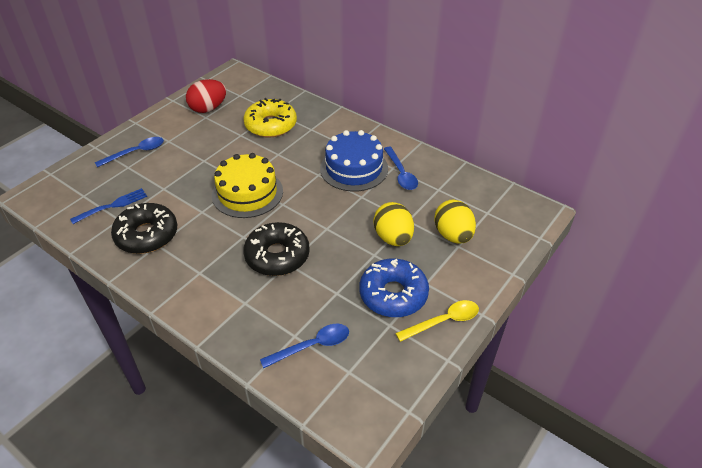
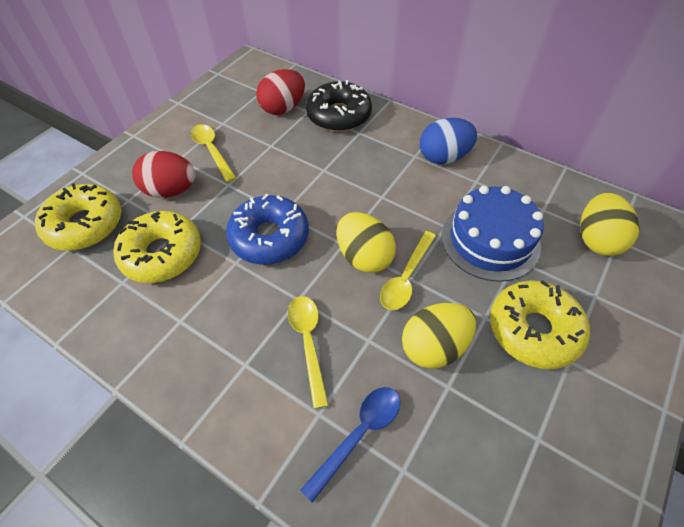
black donut: 2 -> 1
blue egg: 0 -> 1
blue fork: 1 -> 0
blue spoon: 3 -> 1
red egg: 1 -> 2
yellow cake: 1 -> 0
yellow donut: 1 -> 3
yellow egg: 2 -> 3
yellow spoon: 1 -> 3

